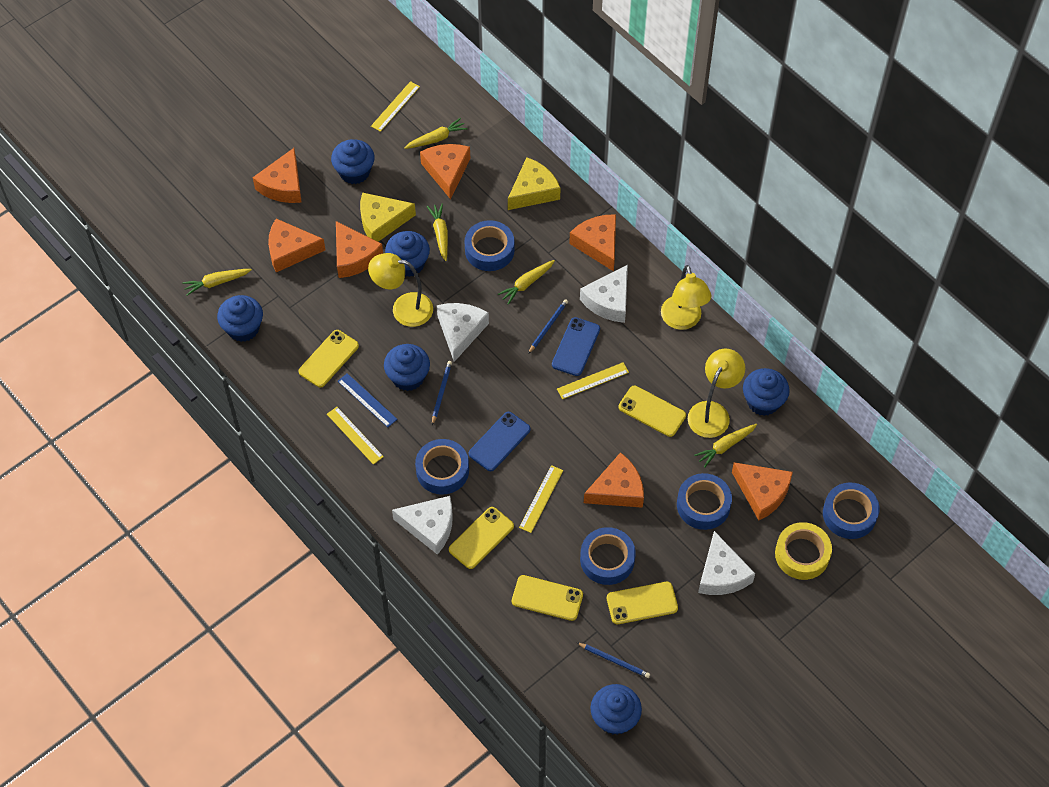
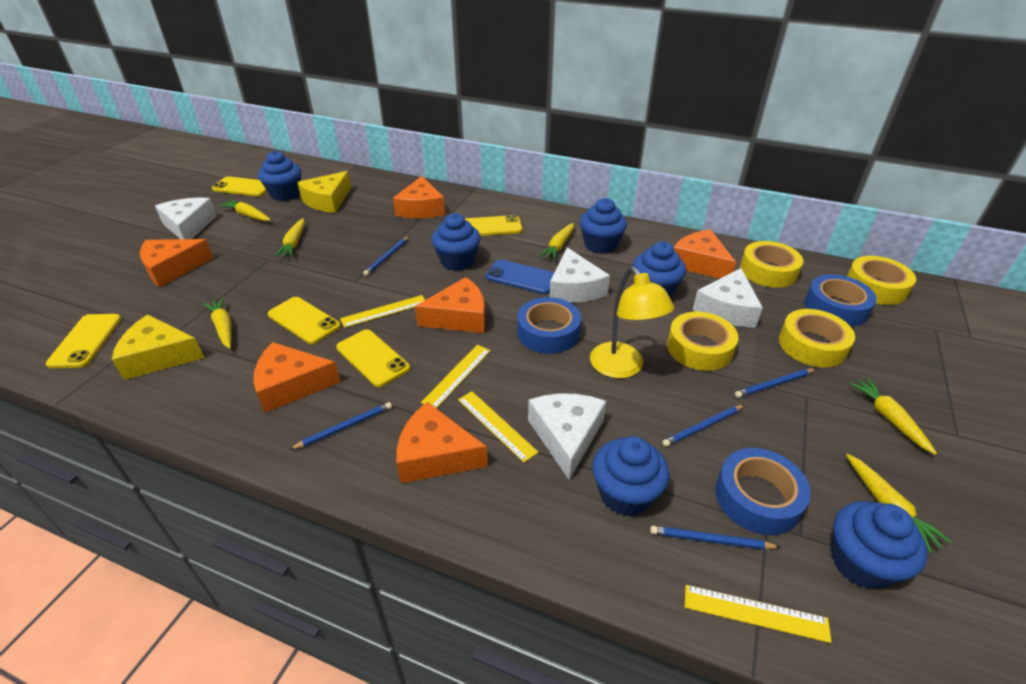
blue pencil: 3 -> 5
blue phone: 2 -> 1
blue ruler: 1 -> 0
blue tape: 5 -> 3
orange cheese: 7 -> 6
yellow carrot: 5 -> 6
yellow lamp: 3 -> 1
yellow tape: 1 -> 4

